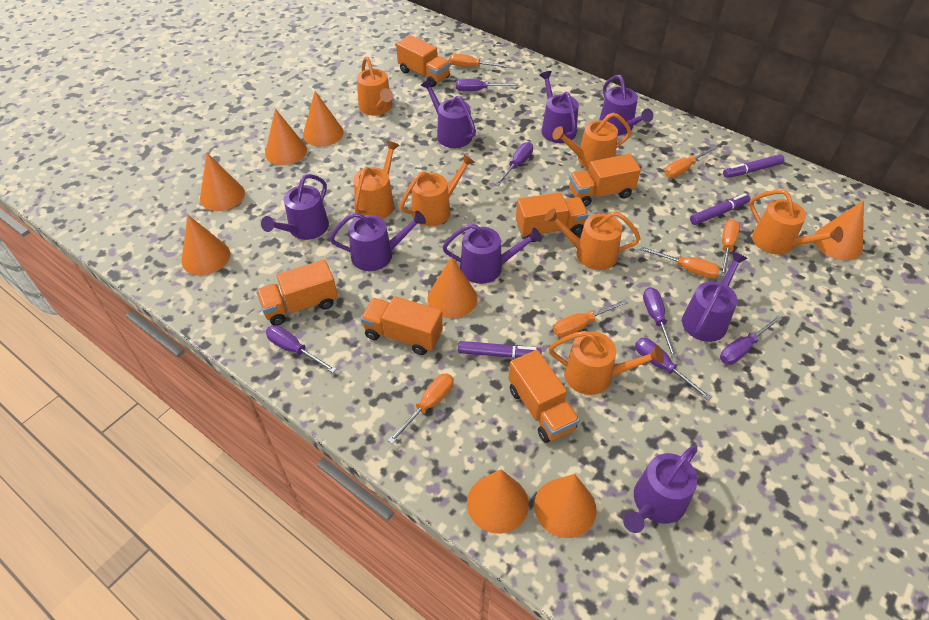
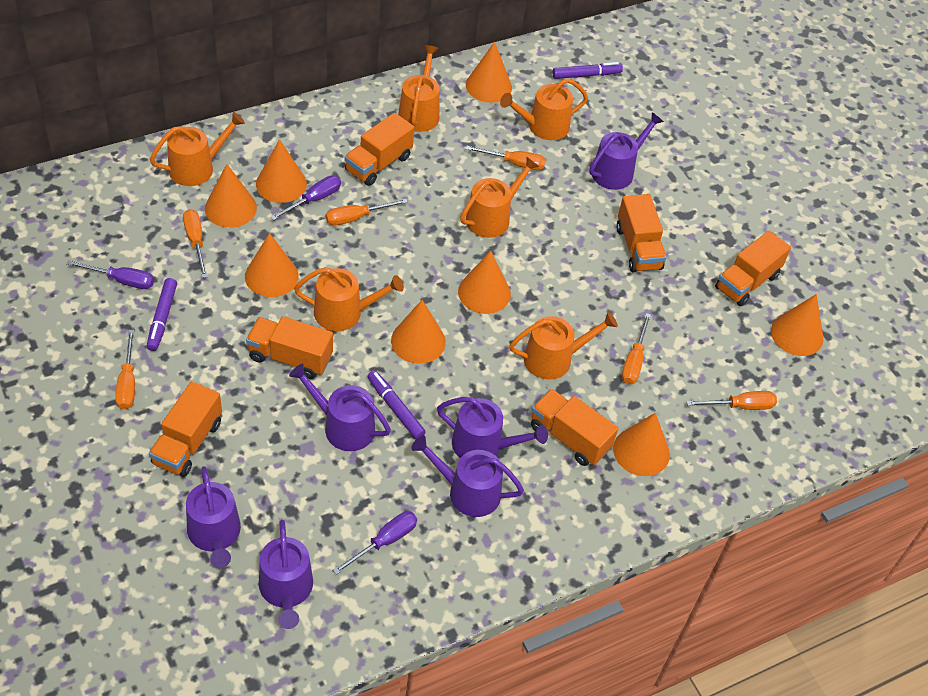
orange watering can: 7 -> 6
purple screwdriver: 6 -> 3
purple watering can: 8 -> 6

